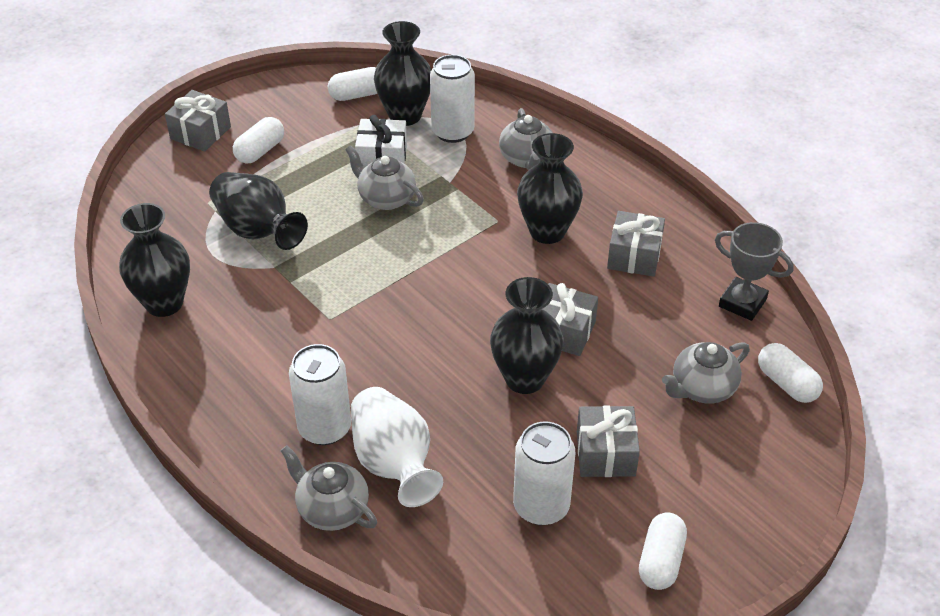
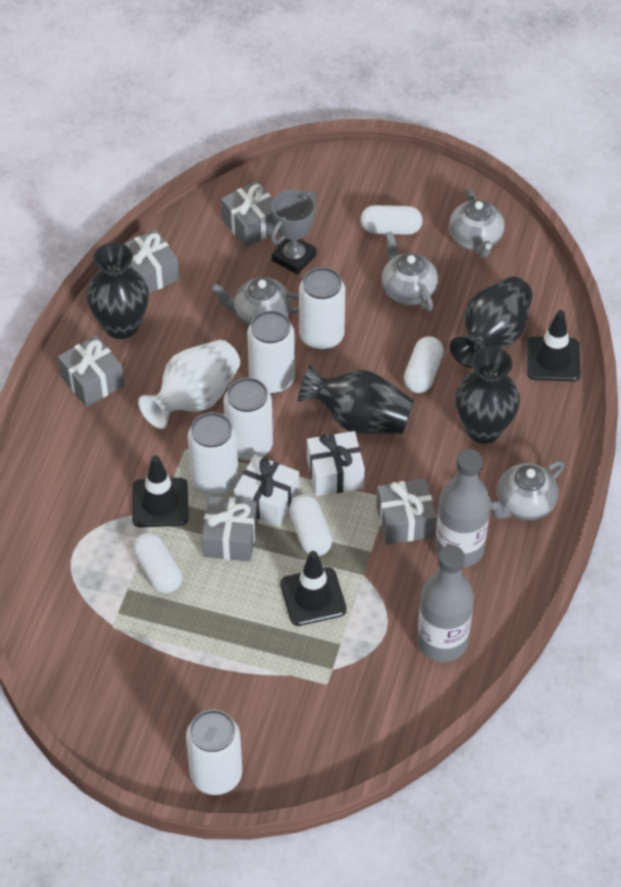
black traffic cone: 0 -> 3
black vase: 5 -> 4
grey bottle: 0 -> 2
grey gift: 4 -> 5
white can: 3 -> 5
white gift: 1 -> 2

